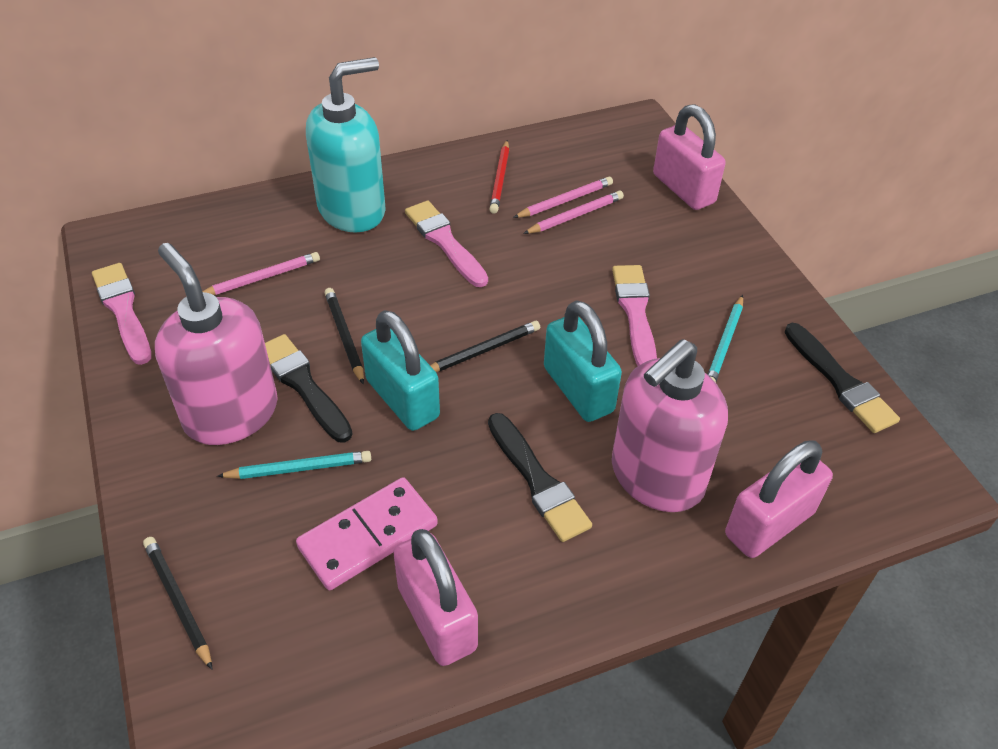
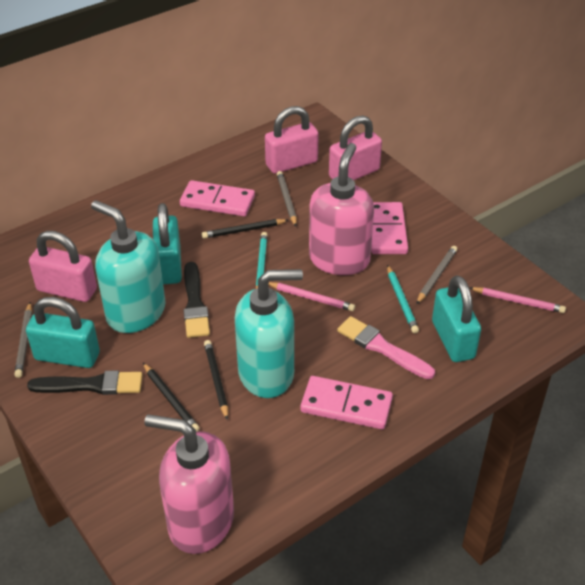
black brush: 3 -> 2
grey pencil: 0 -> 3
pink brush: 3 -> 1
pink domino: 1 -> 3
pink pencil: 3 -> 2
red pencil: 1 -> 0
turquoise padlock: 2 -> 3
turquoise soap dispenser: 1 -> 2

